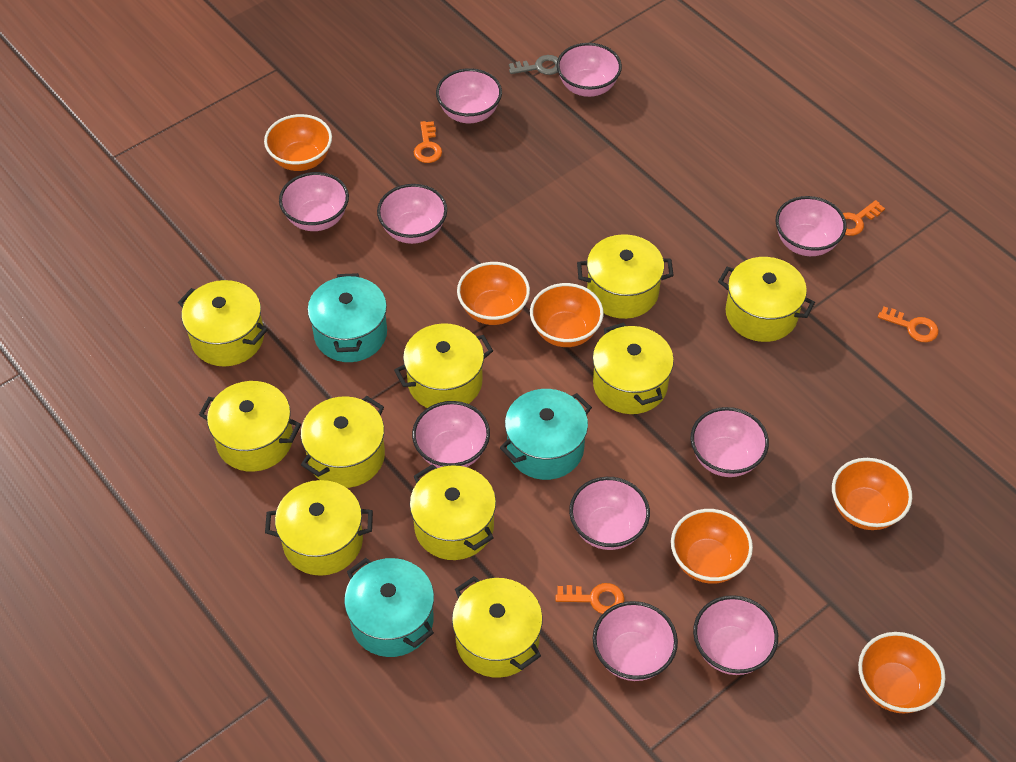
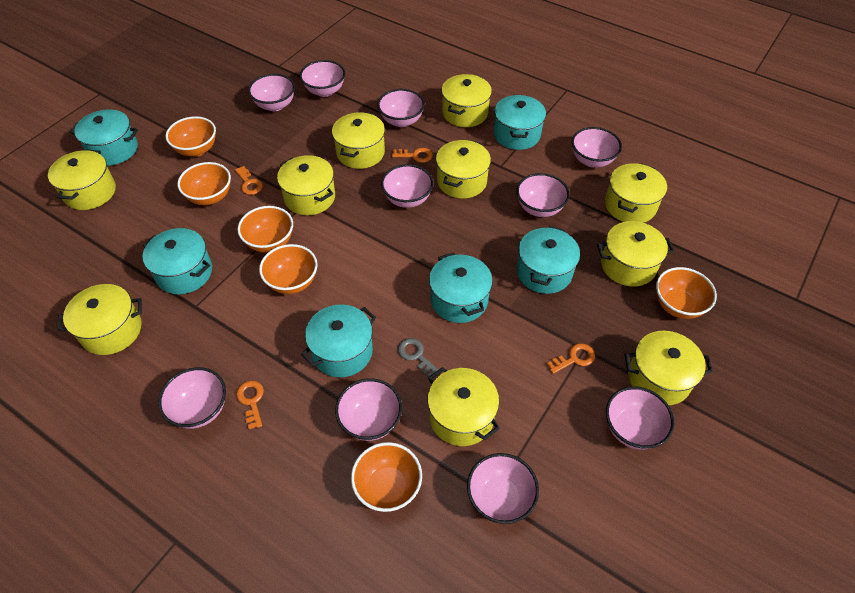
turquoise pot: 3 -> 6

